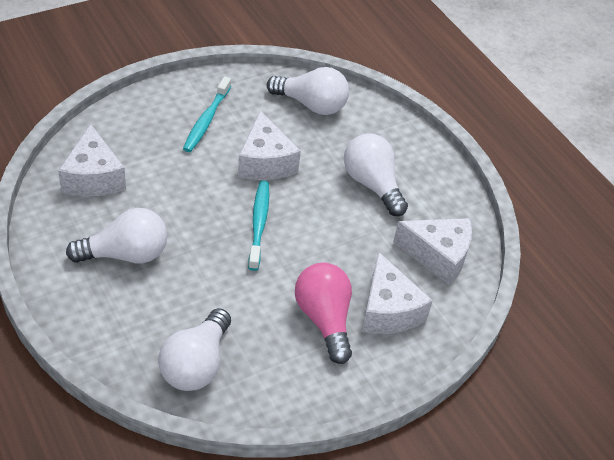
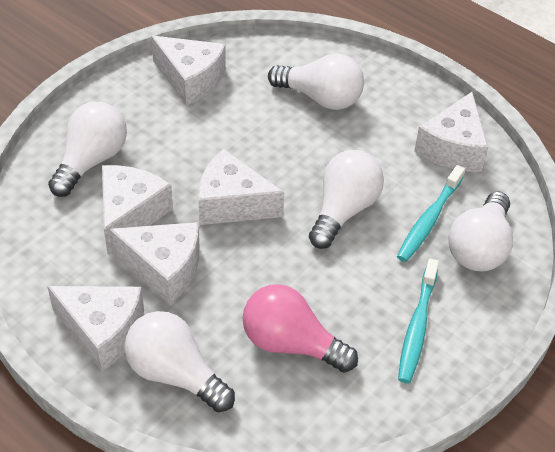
white cheese: 4 -> 6
white light bulb: 4 -> 5

